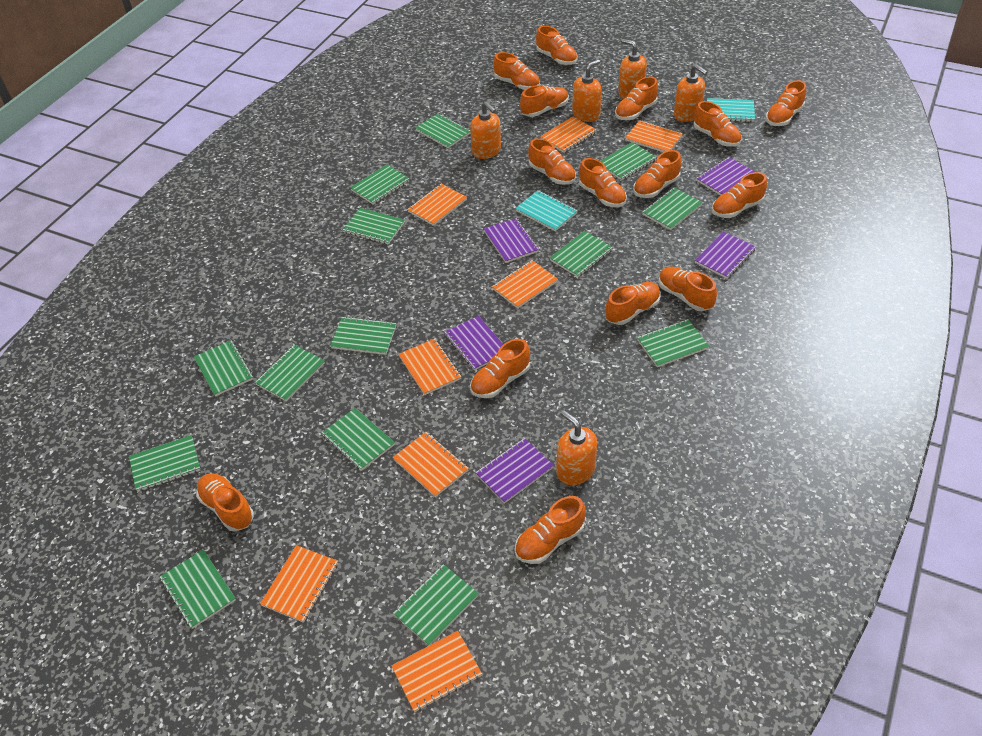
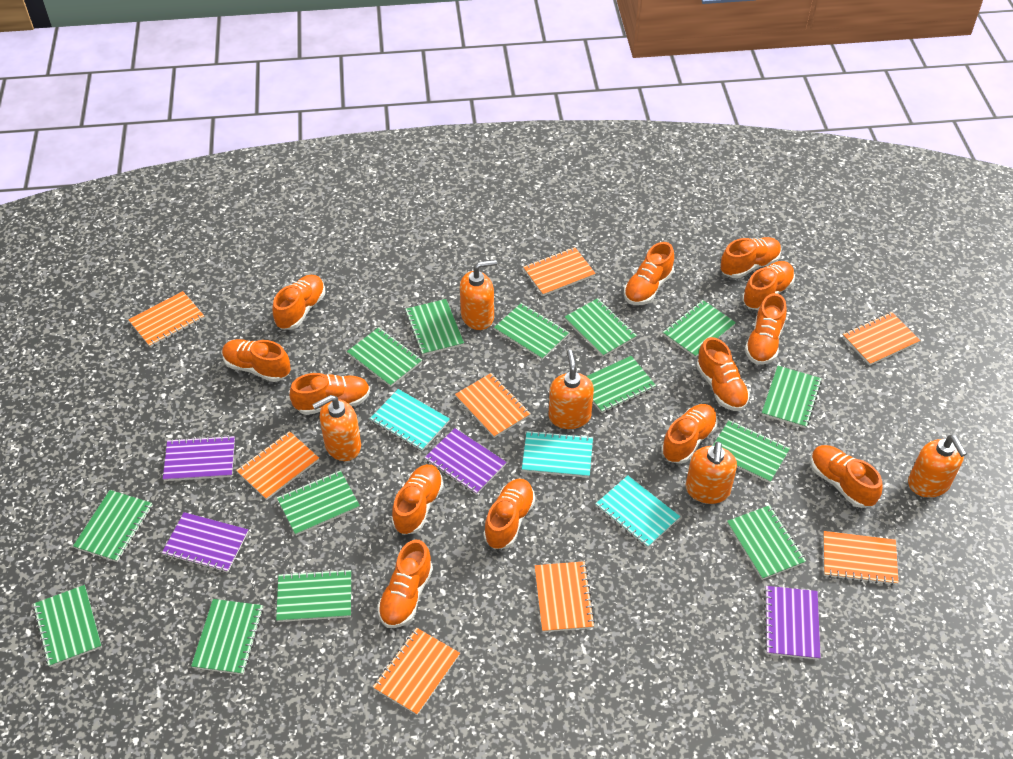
orange shoe: 15 -> 13
purple notebook: 5 -> 4
turquoise notebook: 2 -> 3

